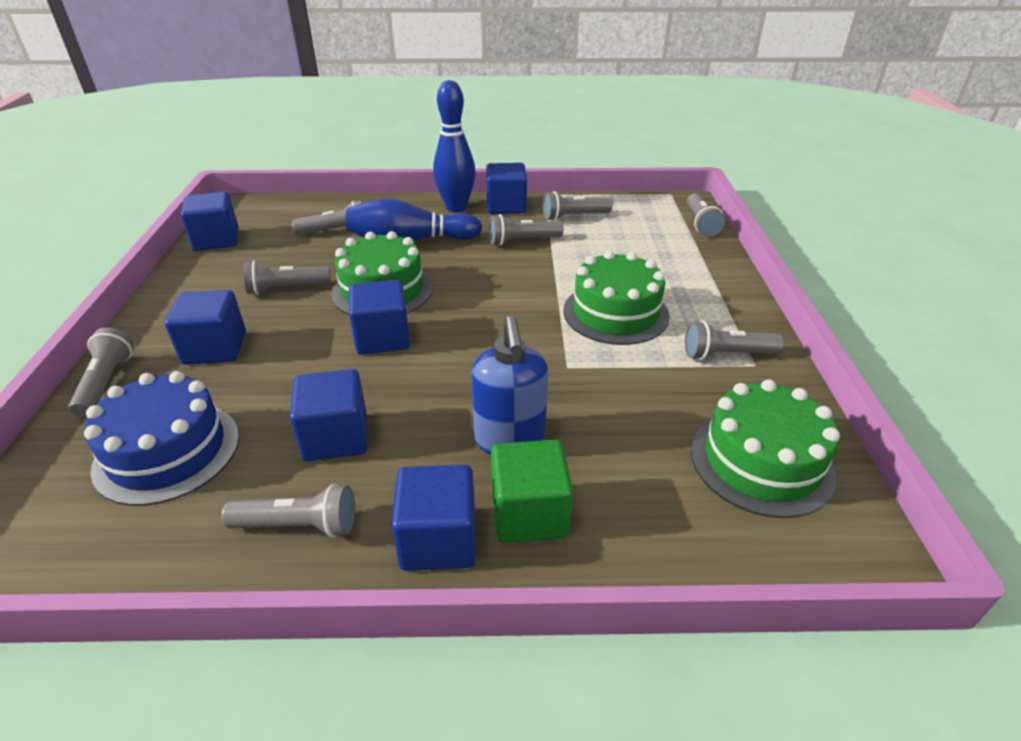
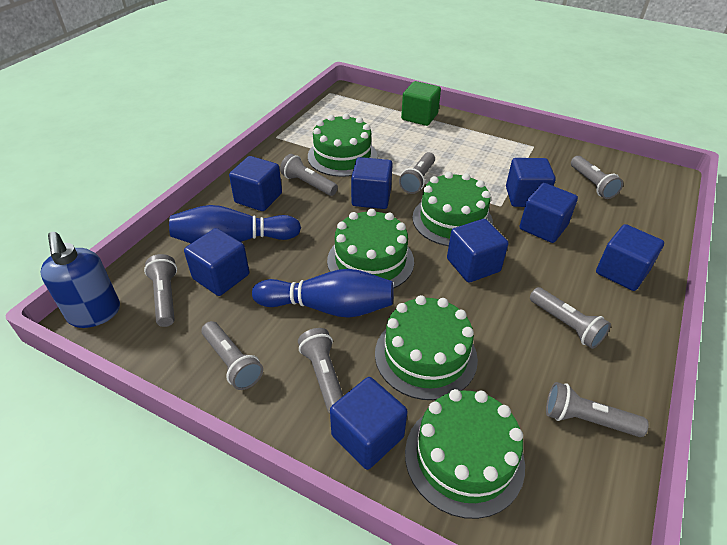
blue cake: 1 -> 0
blue cube: 6 -> 8
green cake: 3 -> 5

